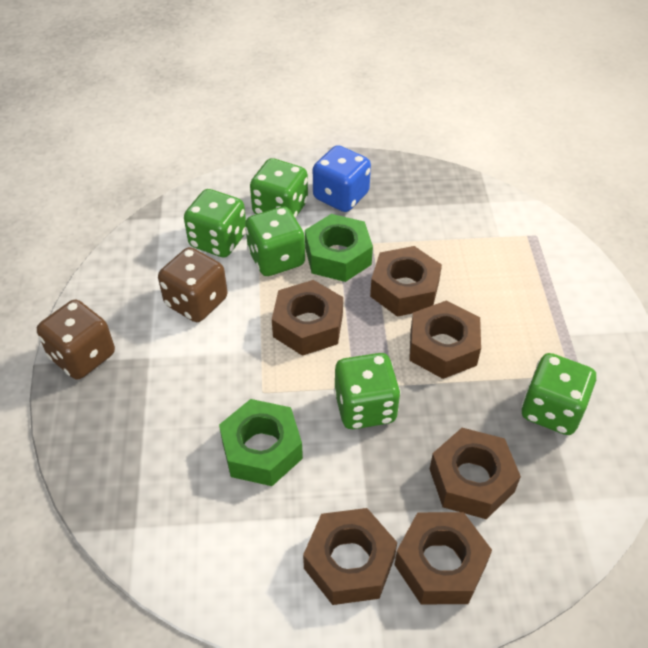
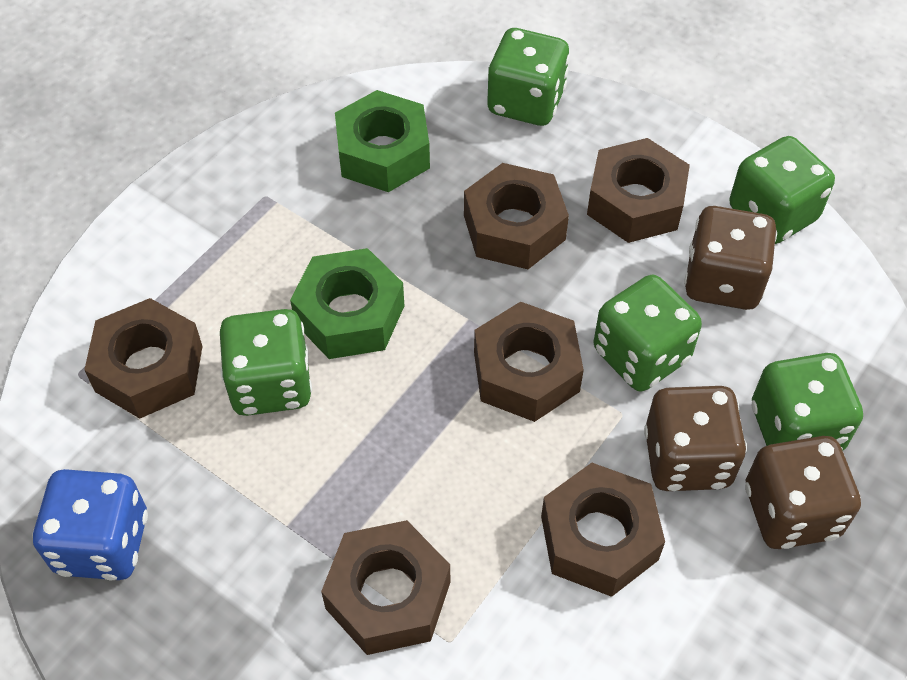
brown dice: 2 -> 3

